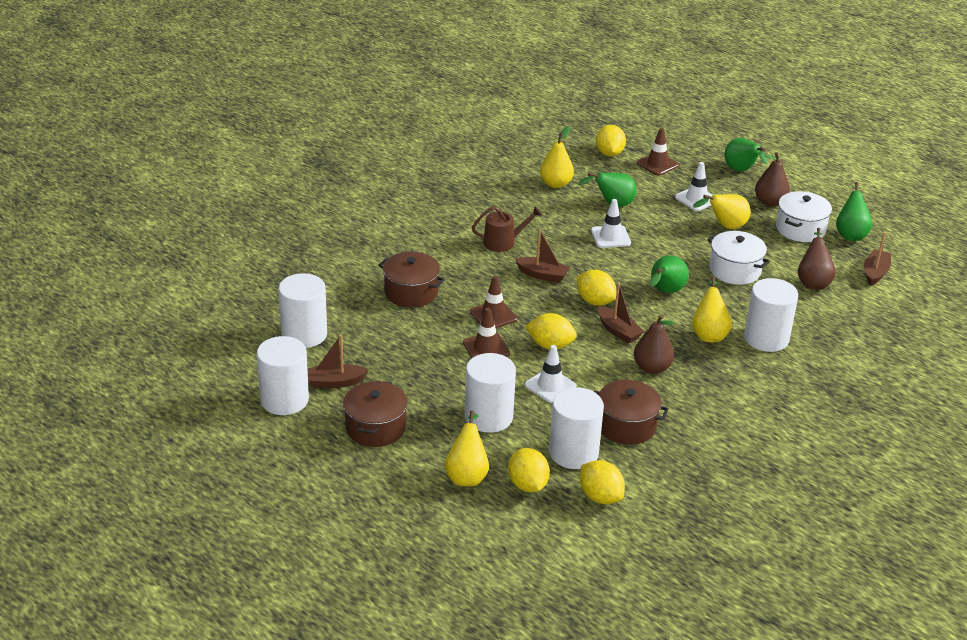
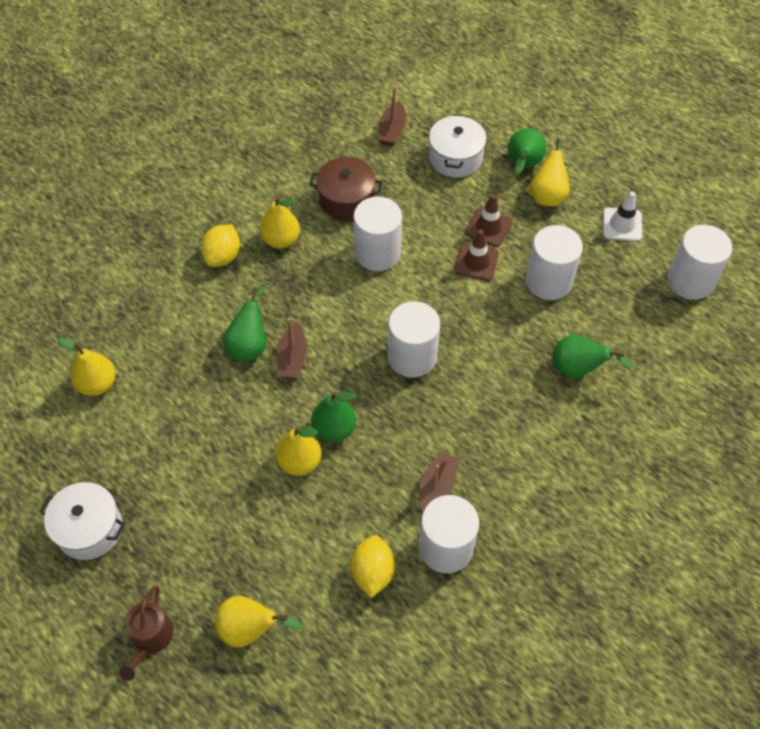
brown boat: 4 -> 3
brown pear: 3 -> 0
brown pot: 3 -> 1
brown traffic cone: 3 -> 2
white traffic cone: 3 -> 1
yellow lemon: 5 -> 2
yellow pear: 4 -> 5

